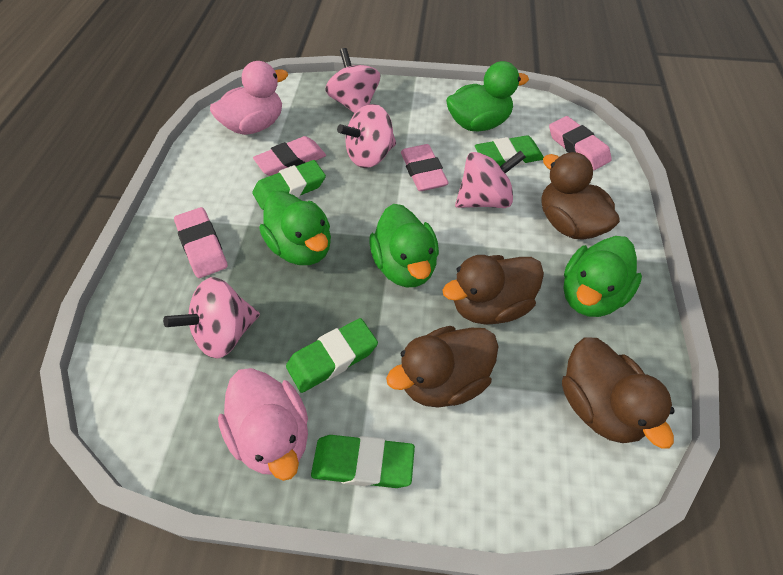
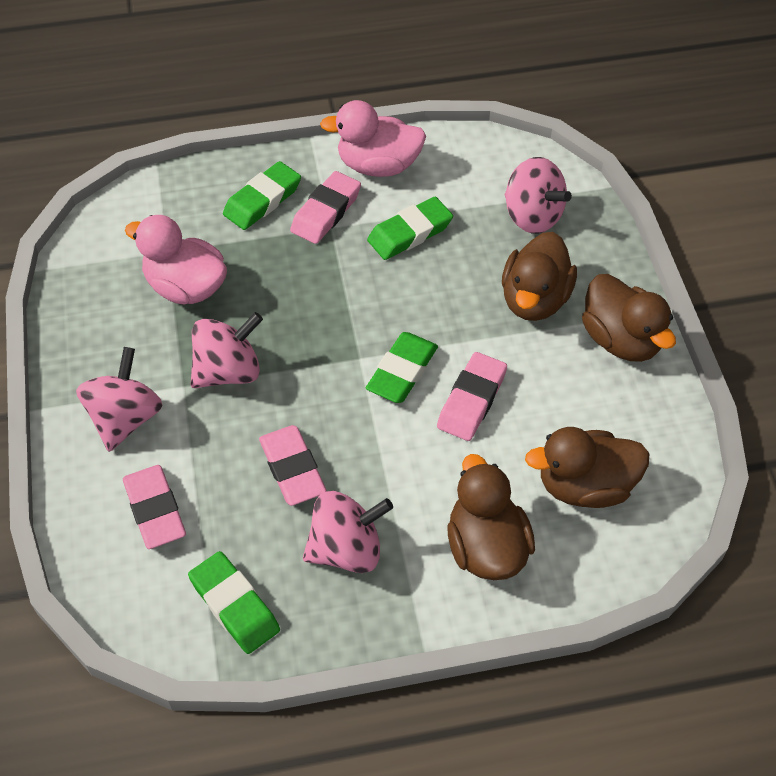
green duck: 4 -> 0

